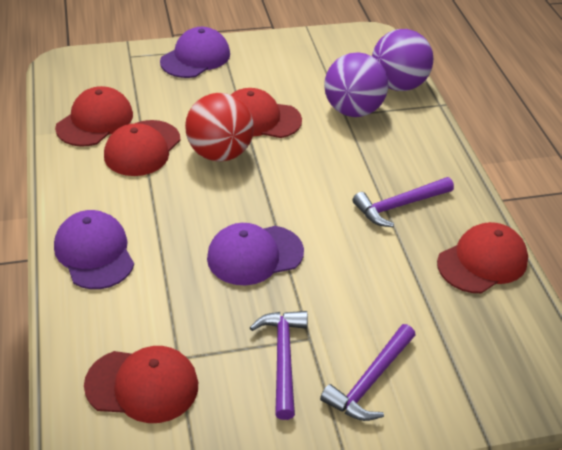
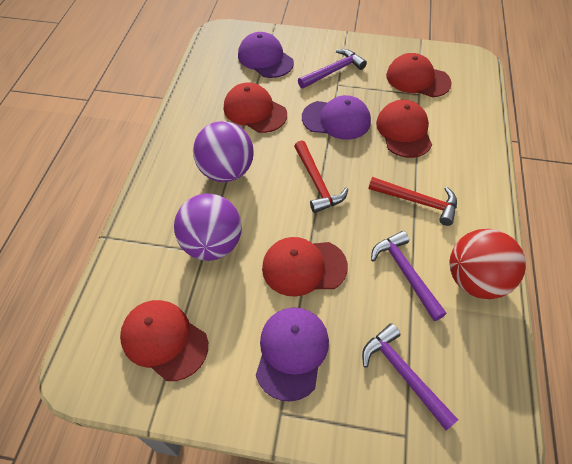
red hammer: 0 -> 2

